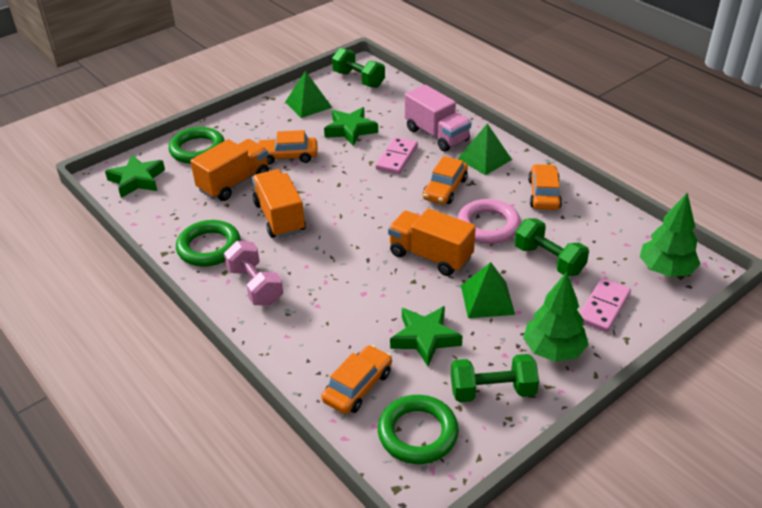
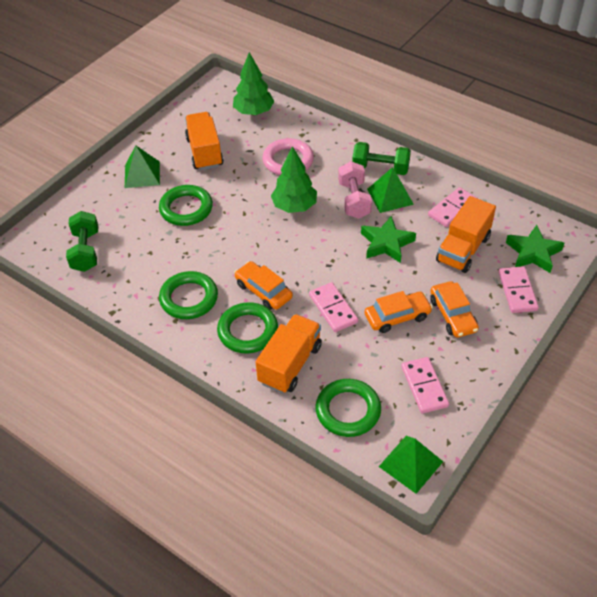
green dumbbell: 3 -> 2
green ring: 3 -> 4
green star: 3 -> 2
orange car: 4 -> 3
pink domino: 2 -> 4
pink truck: 1 -> 0

